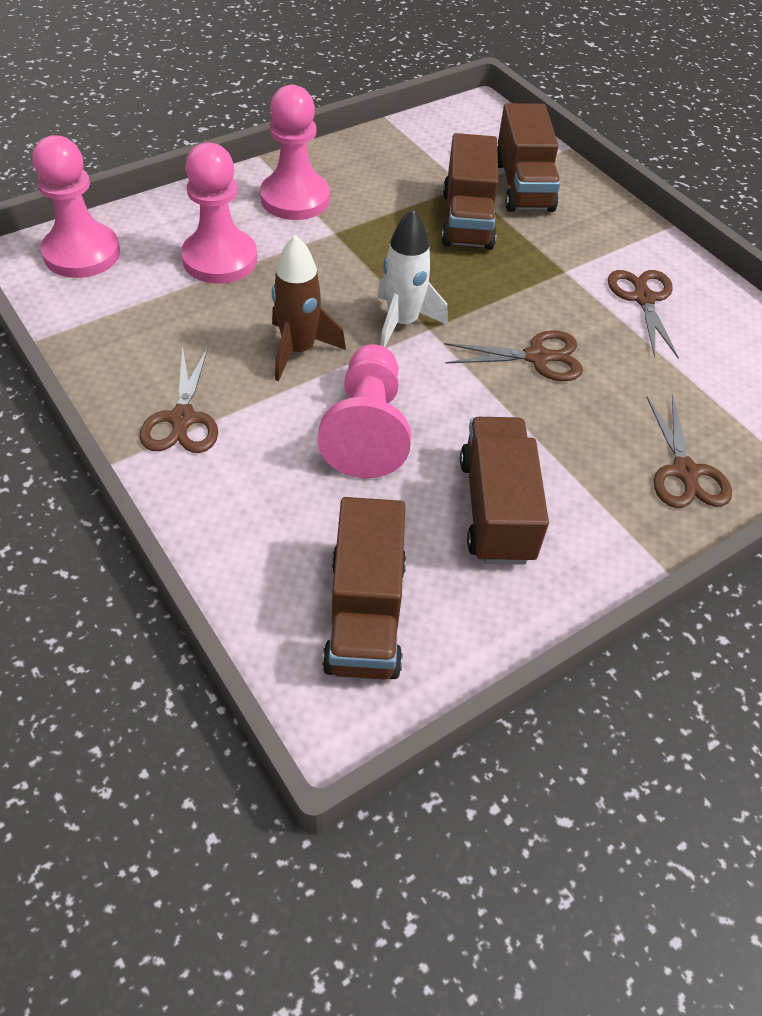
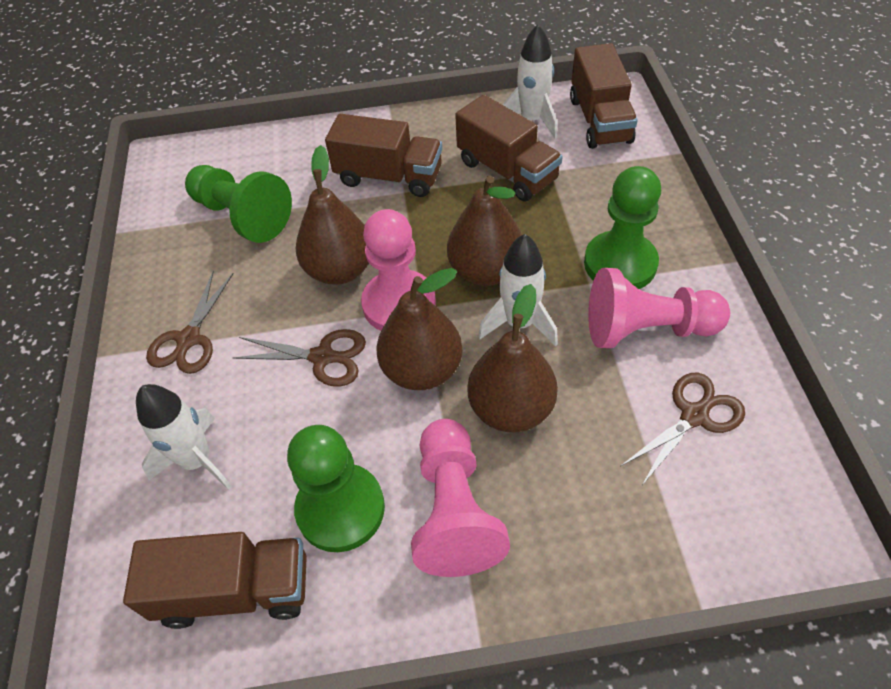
brown pear: 0 -> 4
brown rocket: 1 -> 0
brown scissors: 4 -> 3
green pawn: 0 -> 3
pink pawn: 4 -> 3
white rocket: 1 -> 3

